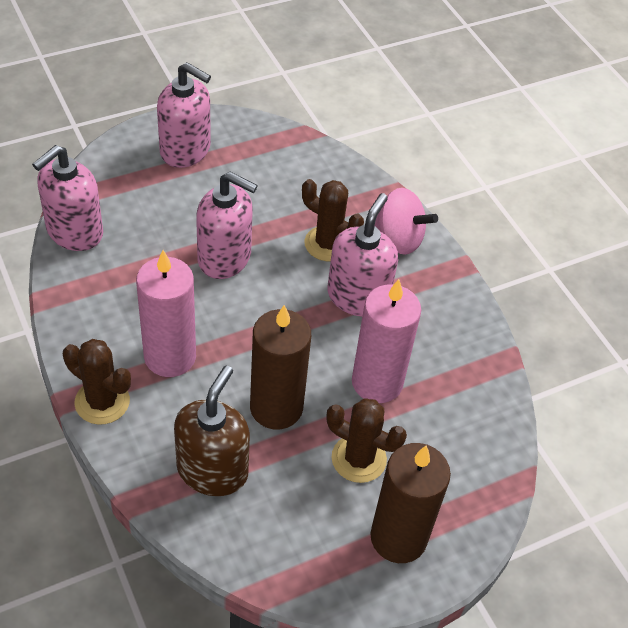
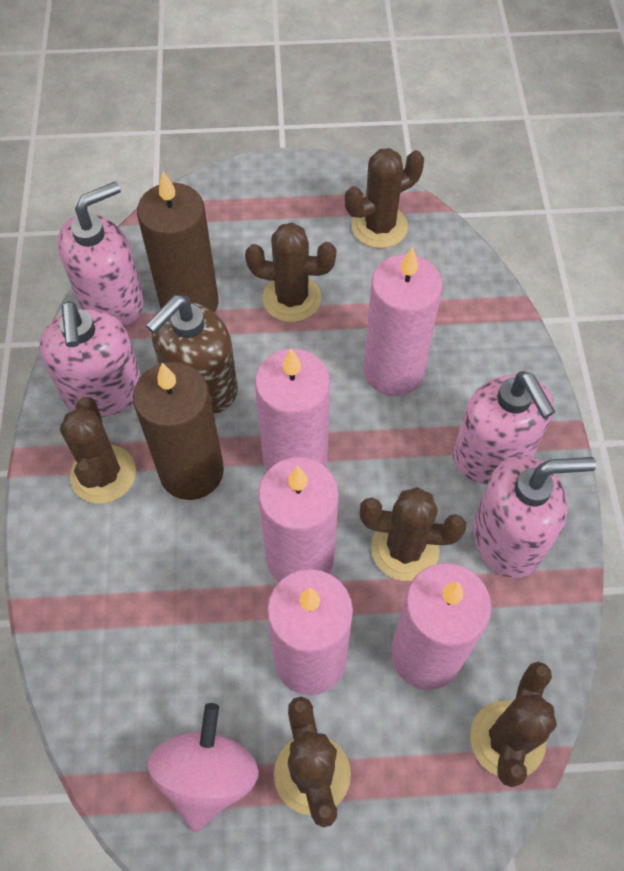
brown cactus: 3 -> 6
pink candle: 2 -> 5

